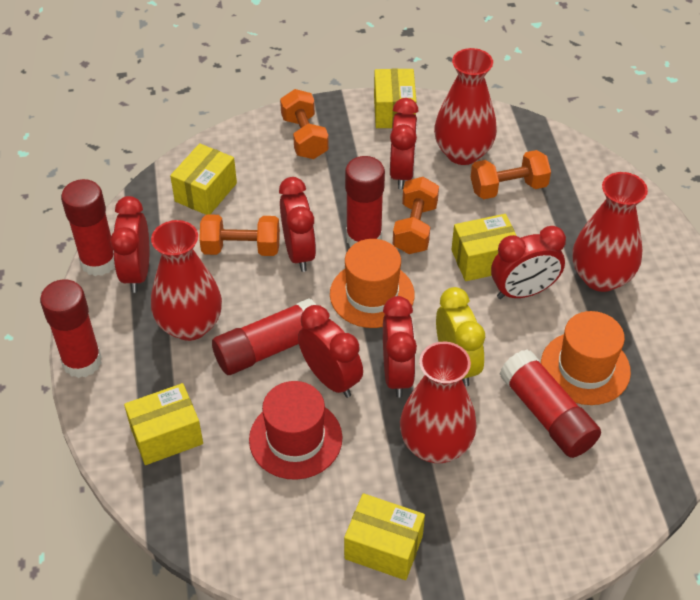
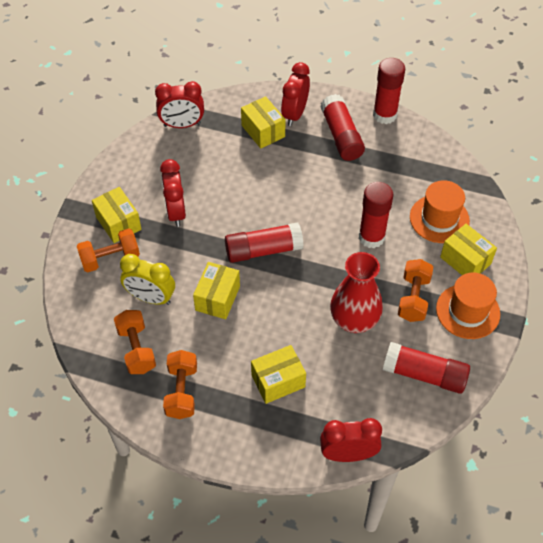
red clock: 6 -> 4
red hat: 1 -> 0
red vase: 4 -> 1

